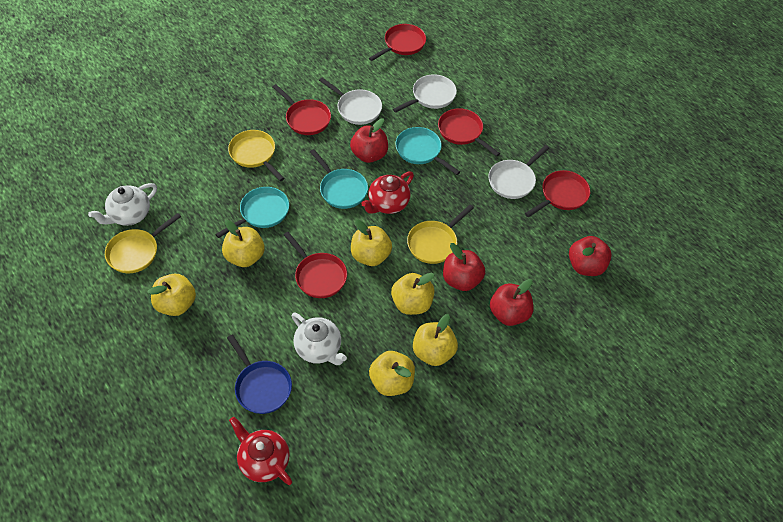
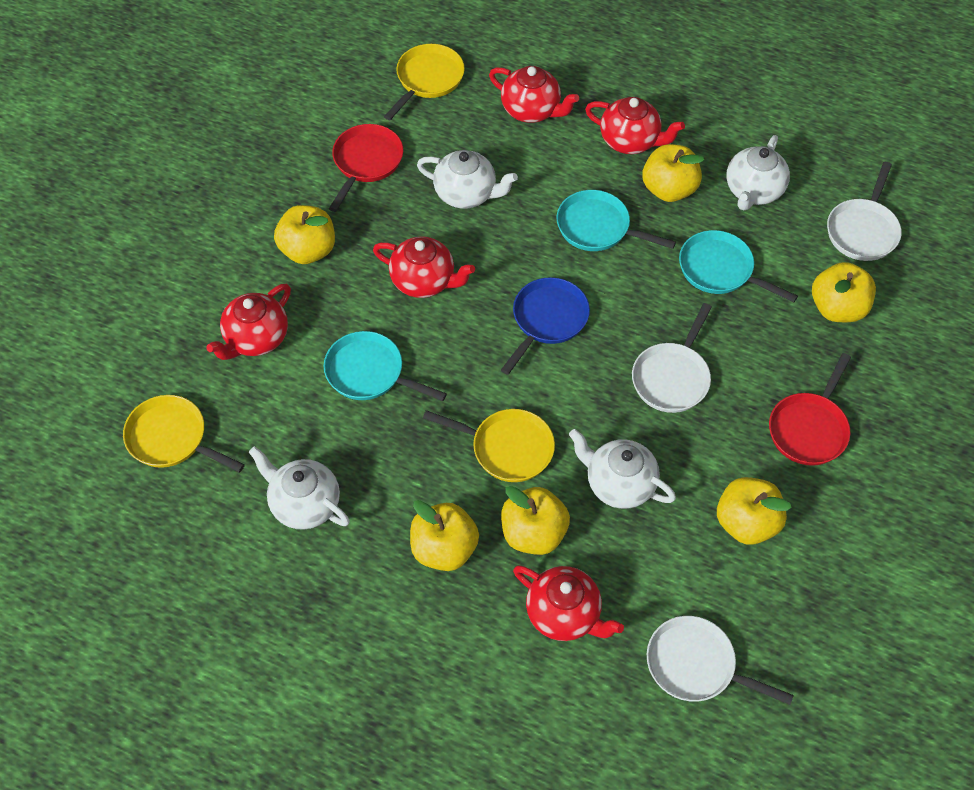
red apple: 4 -> 0
red pan: 5 -> 2
red teapot: 2 -> 5
white teapot: 2 -> 4

